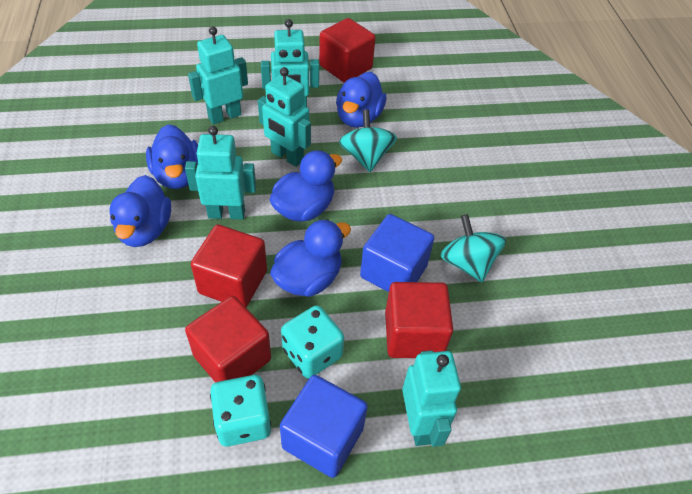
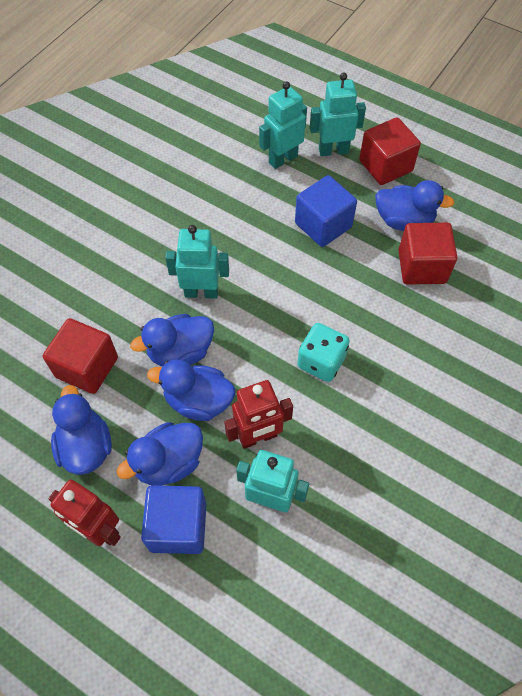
red cube: 4 -> 3
red robot: 0 -> 2
turquoise dice: 2 -> 1
turquoise robot: 5 -> 4
turquoise spinning top: 2 -> 0

